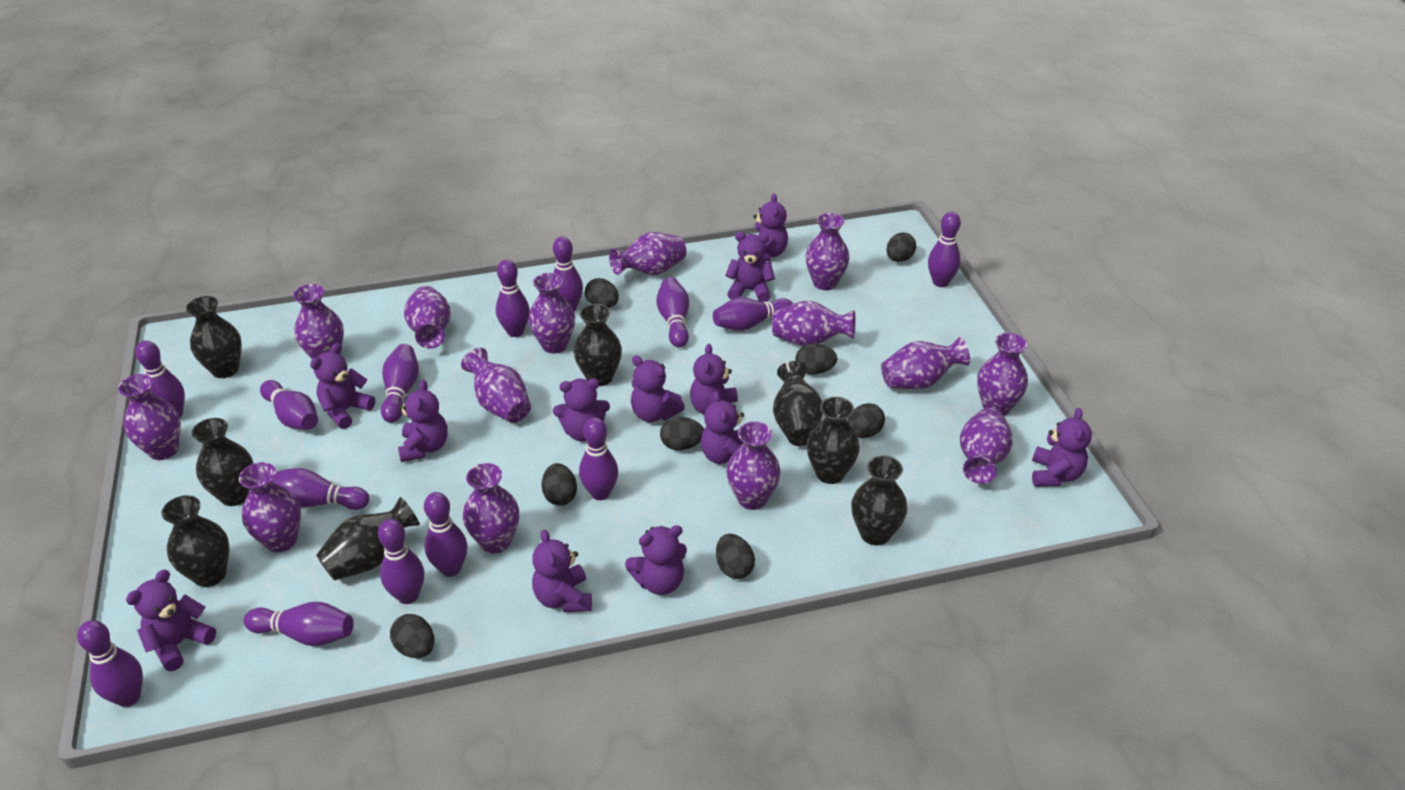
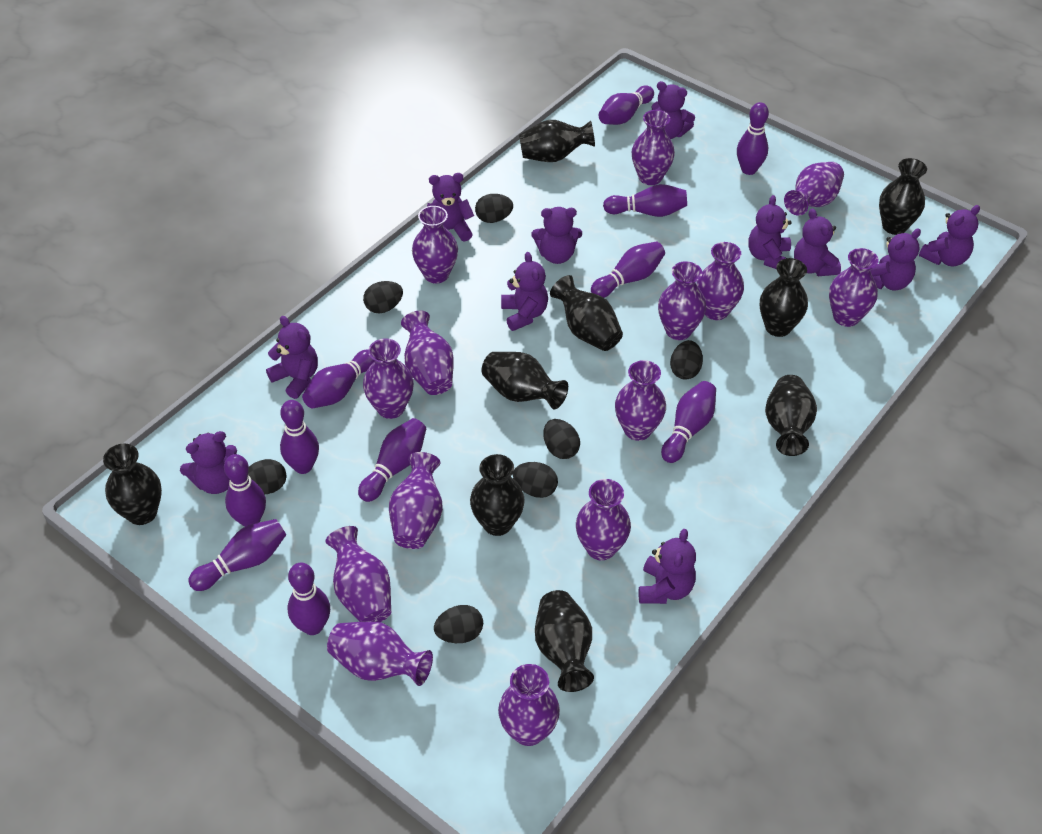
black egg: 8 -> 7
black vase: 8 -> 9
purple bowling pin: 14 -> 11
purple teddy bear: 12 -> 11

